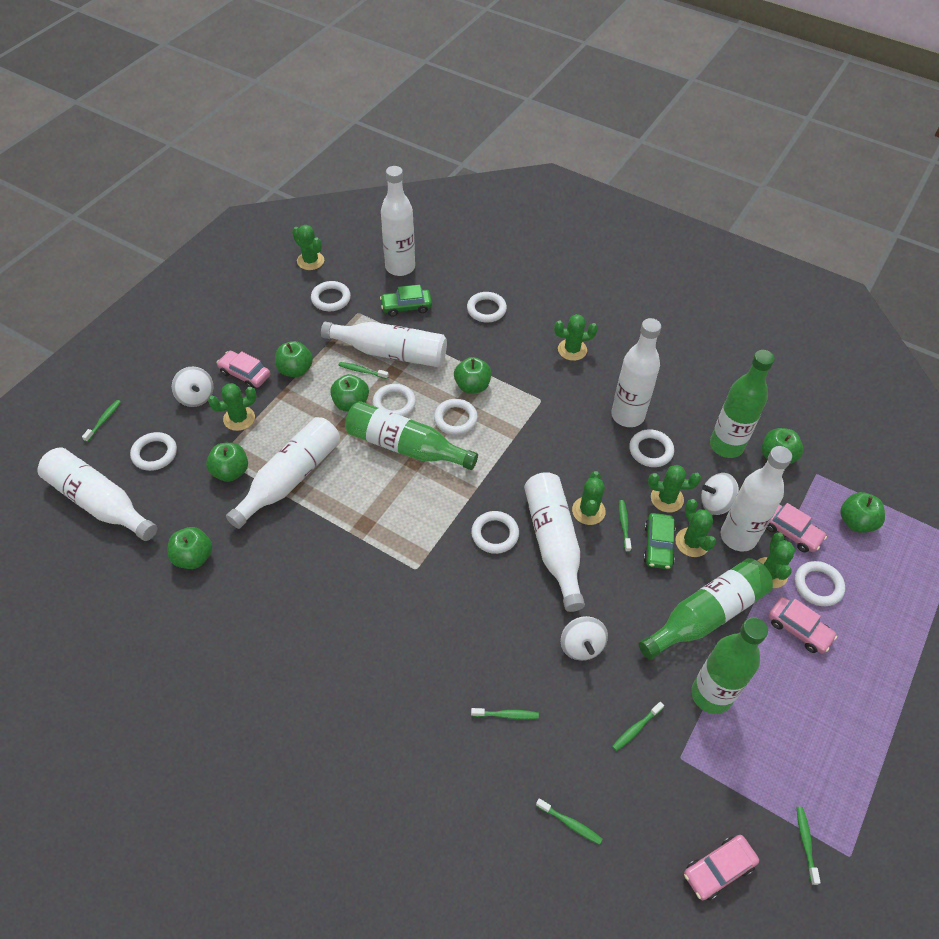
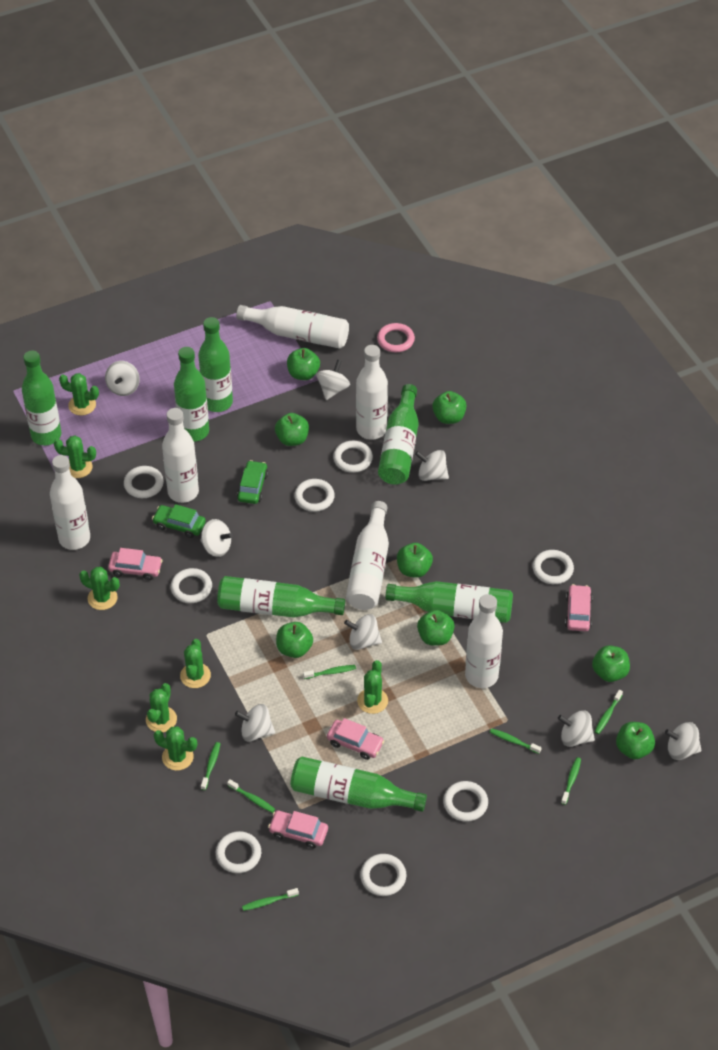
green apple: 7 -> 8
green bottle: 4 -> 7
pink ring: 0 -> 1
white bottle: 7 -> 6
white spinning top: 3 -> 8

